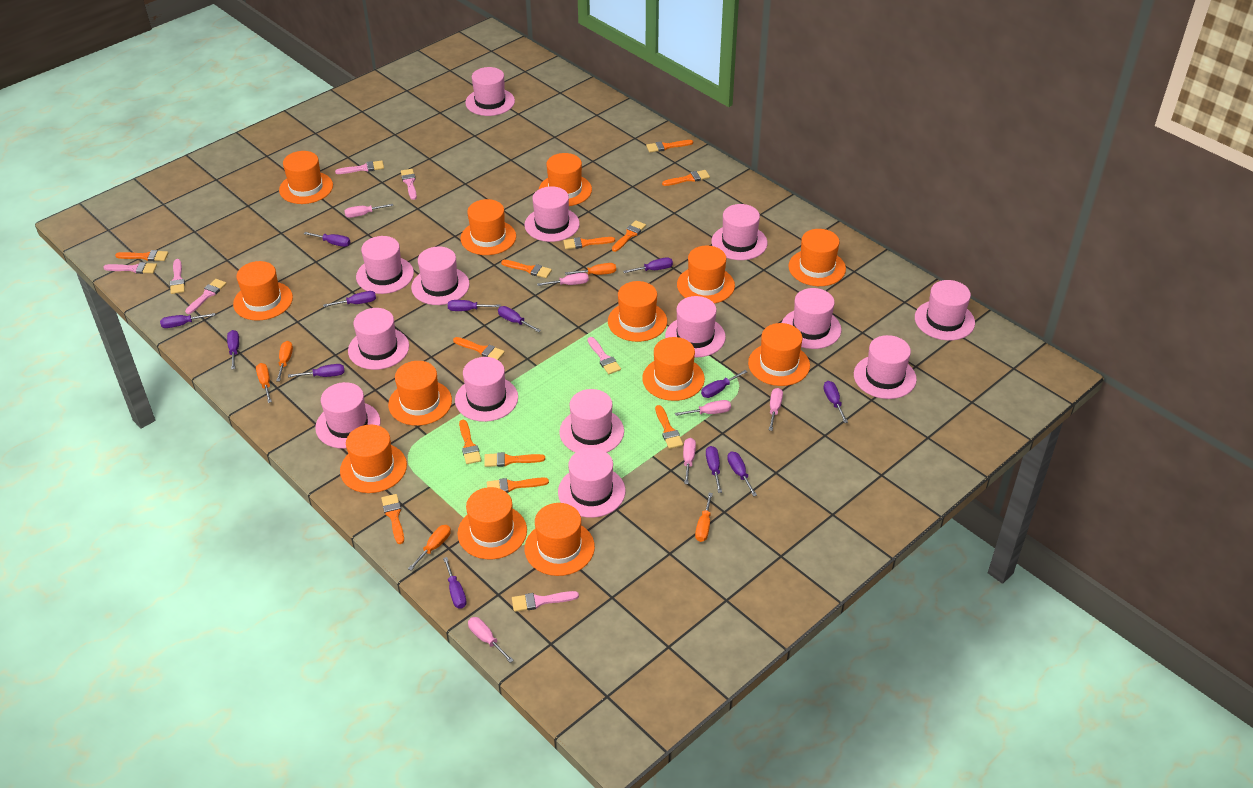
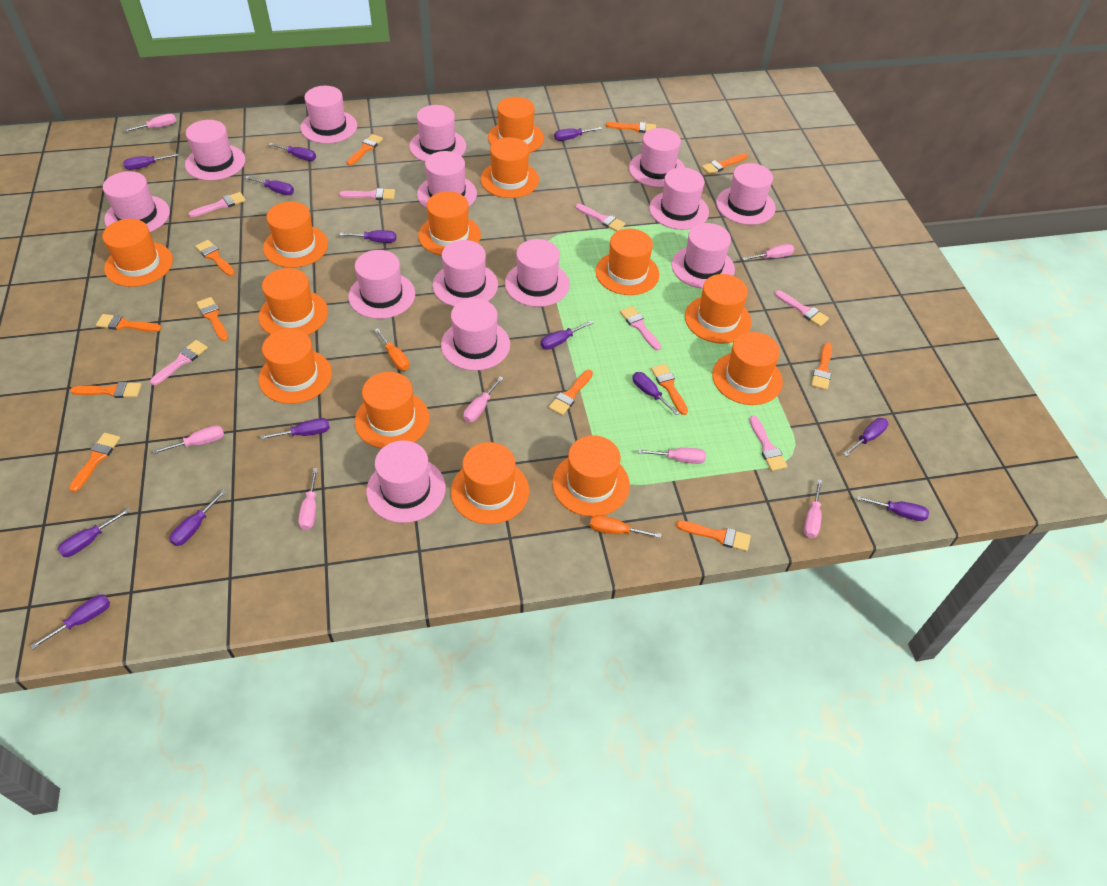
orange screwdriver: 5 -> 2
pink screwdriver: 6 -> 7

